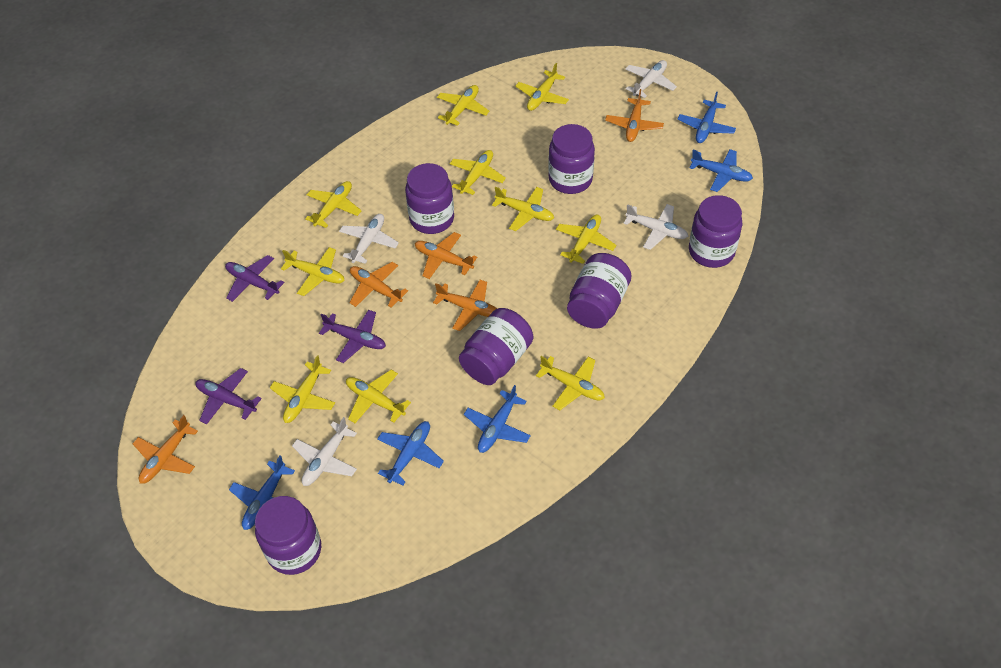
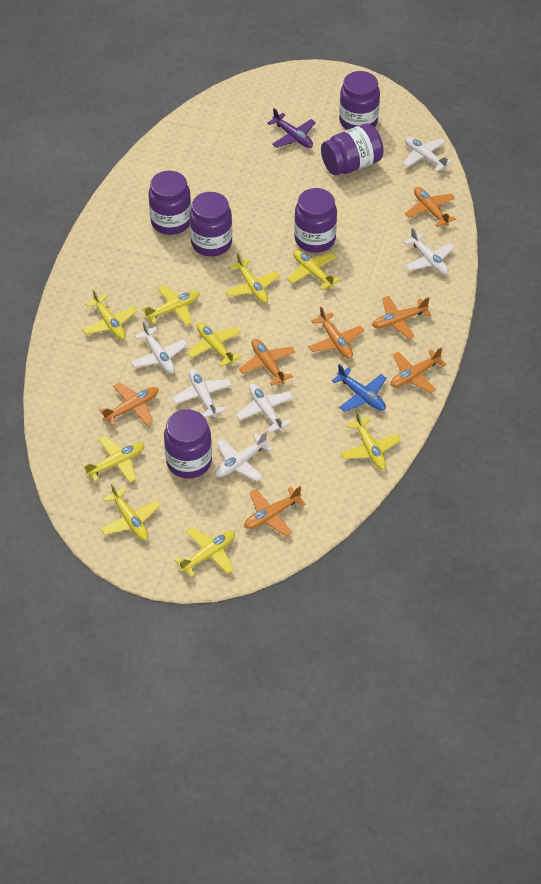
blue plane: 5 -> 1
orange plane: 5 -> 7
purple plane: 3 -> 1
white plane: 4 -> 6
yellow plane: 10 -> 9

